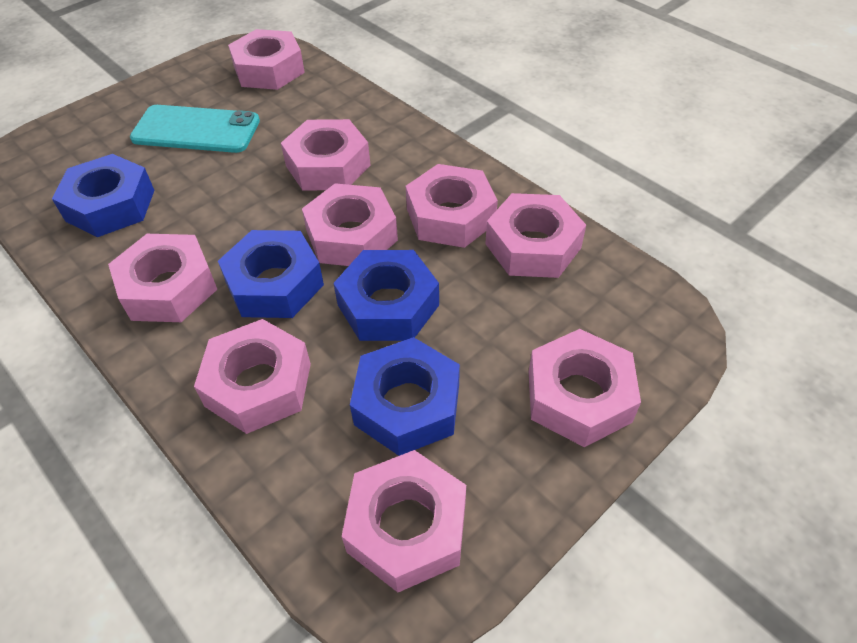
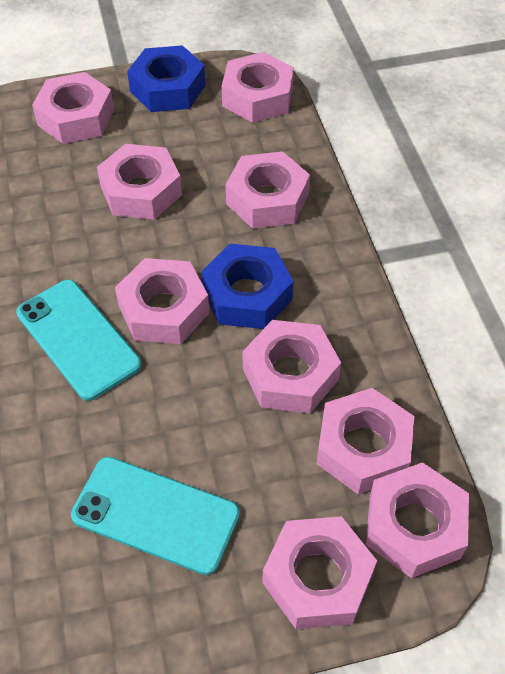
blue nut: 4 -> 2
turquoise phone: 1 -> 2

